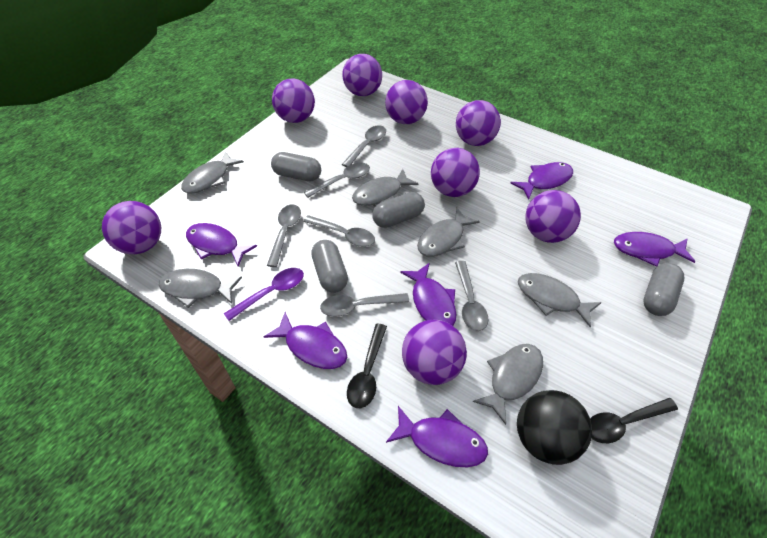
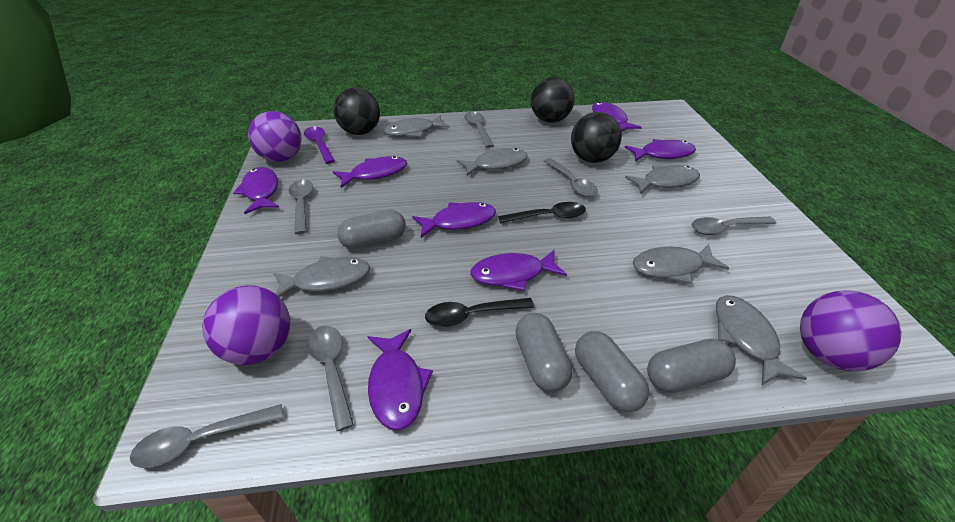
black ball: 1 -> 3
purple ball: 8 -> 3
purple fish: 6 -> 7

